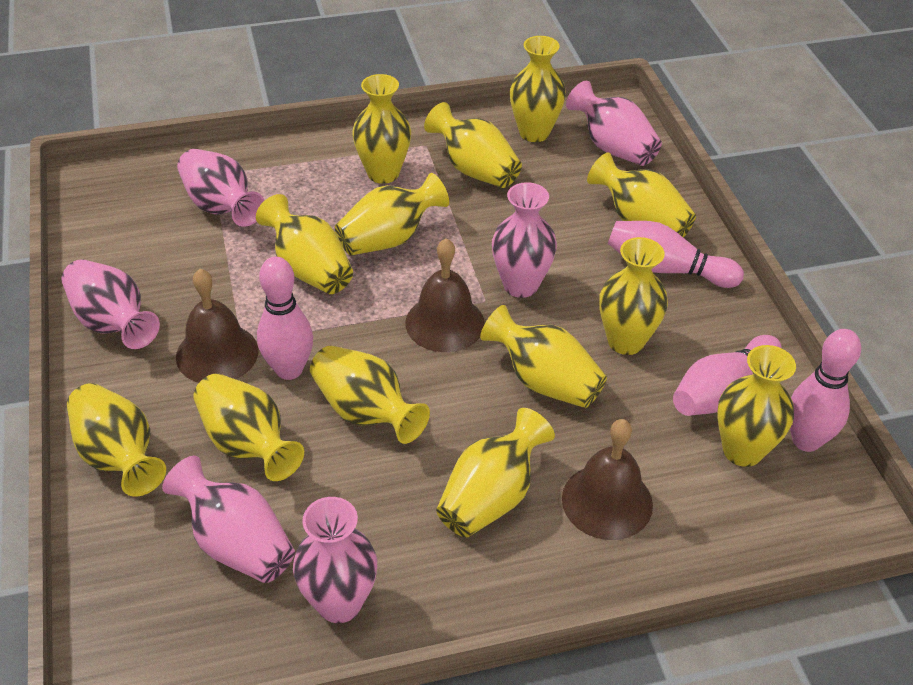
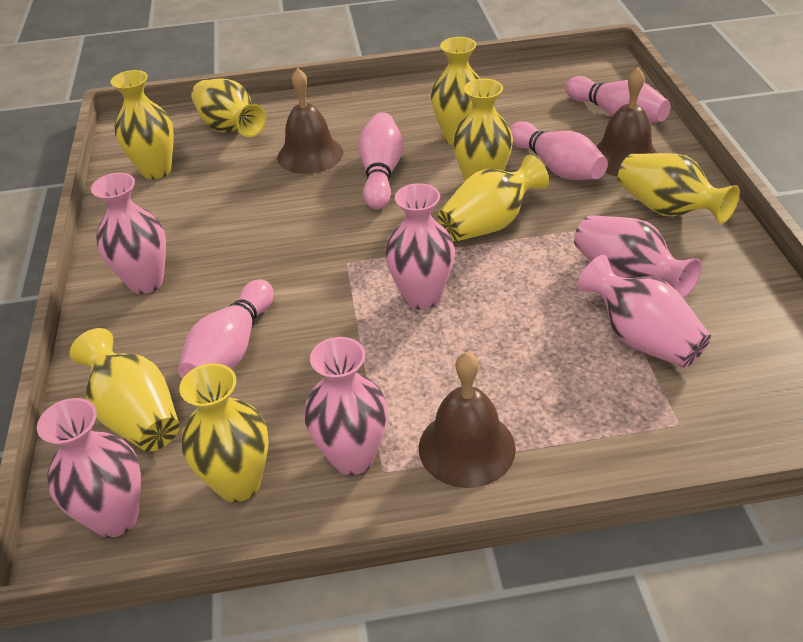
yellow vase: 13 -> 8

